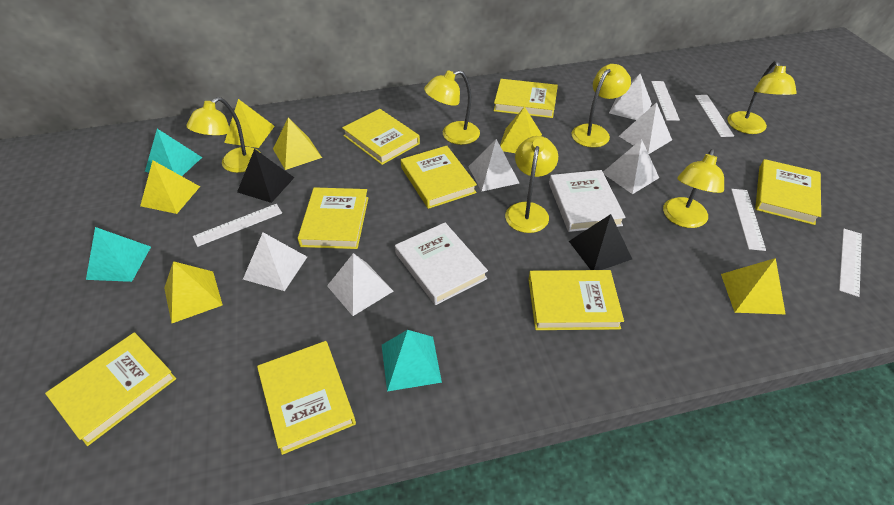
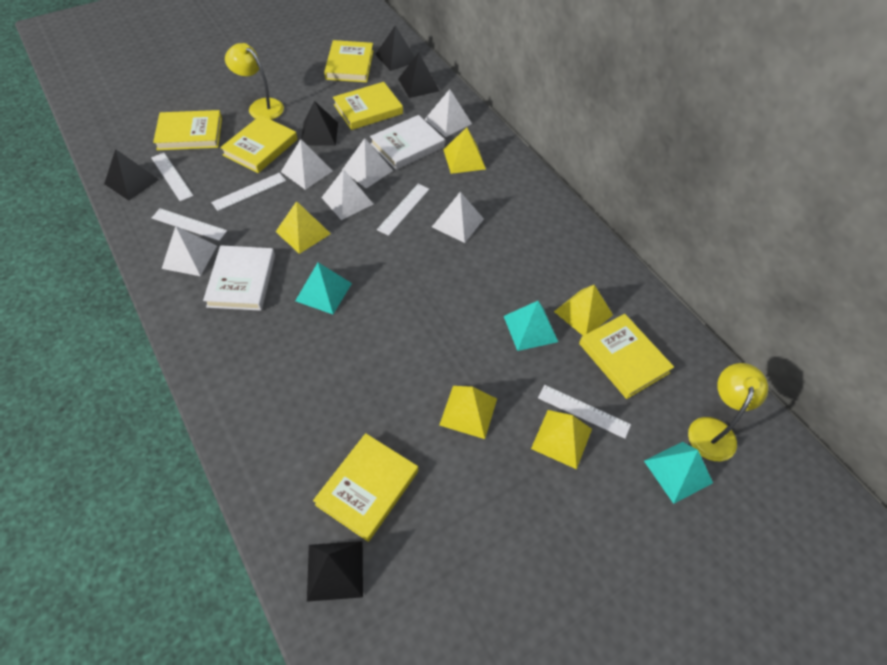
black pyramid: 2 -> 5
yellow book: 8 -> 6
yellow lamp: 6 -> 2
yellow pyramid: 6 -> 5

